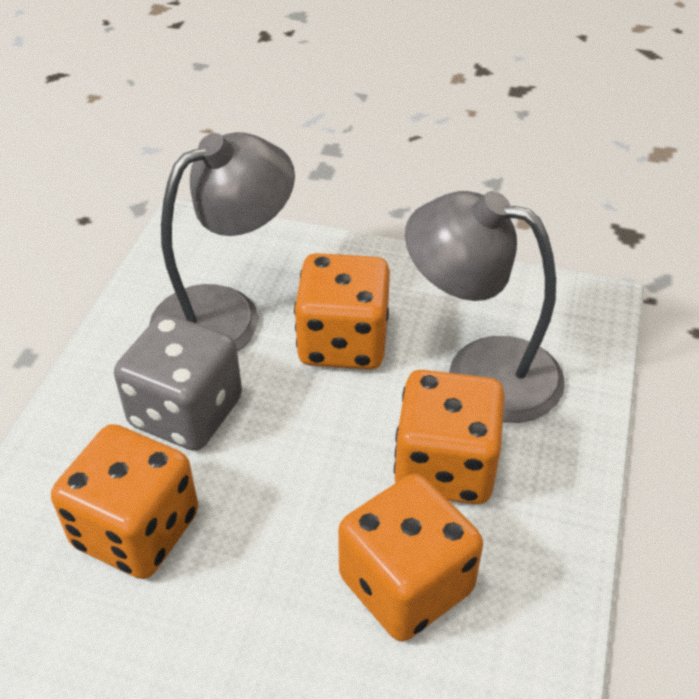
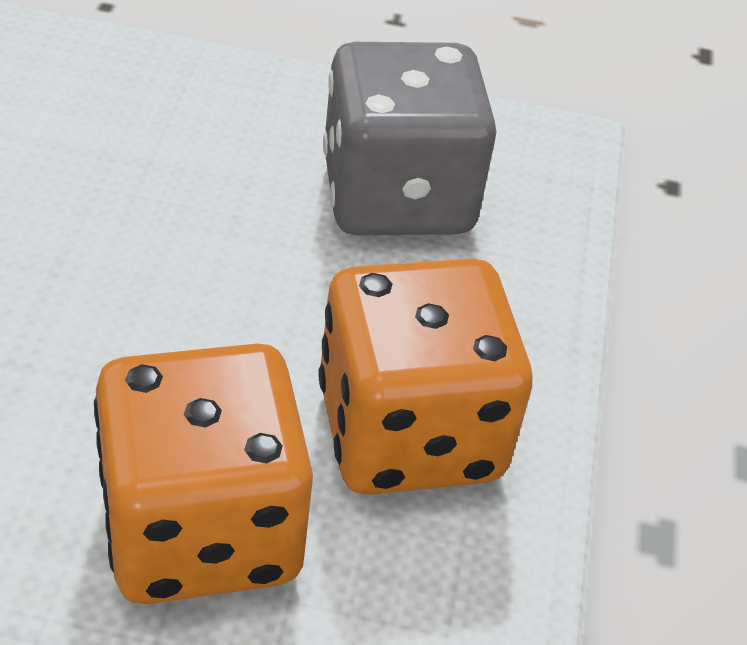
grey lamp: 2 -> 0
orange dice: 4 -> 2

